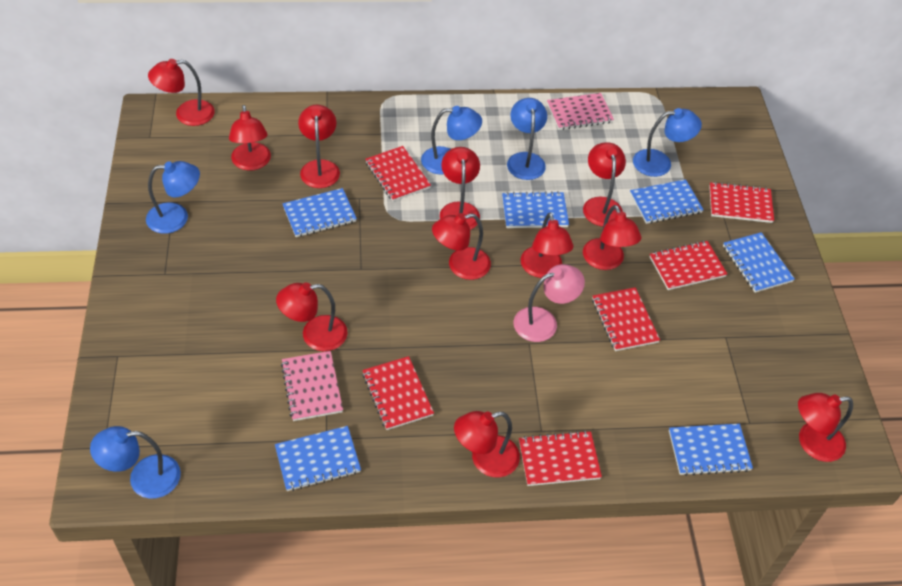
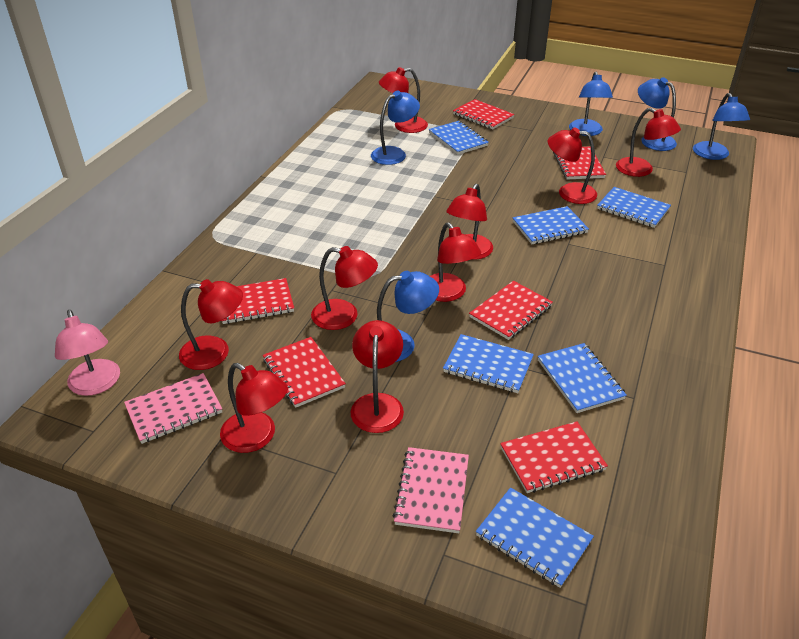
red lamp: 11 -> 9

